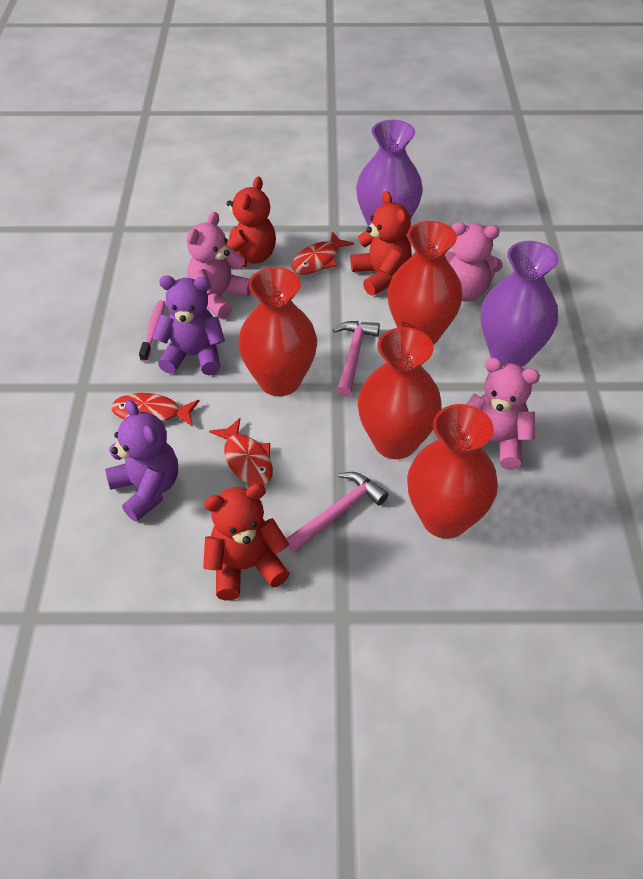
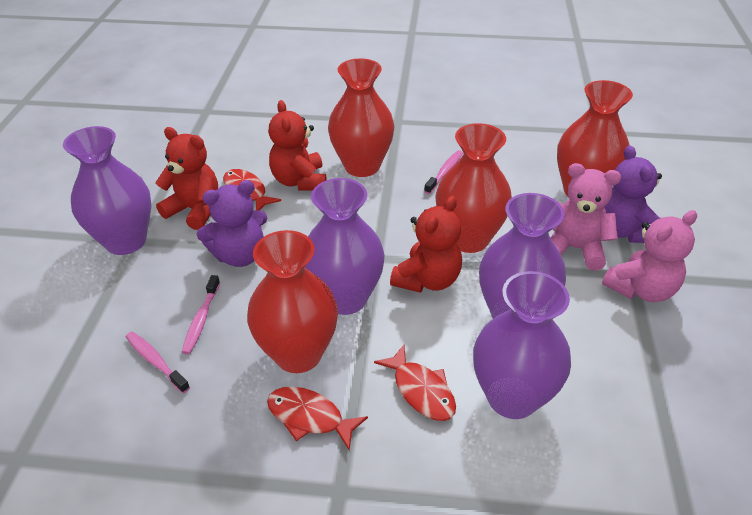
pink hammer: 2 -> 0
pink teddy bear: 3 -> 2
pink toothbrush: 1 -> 3
purple vase: 2 -> 4

